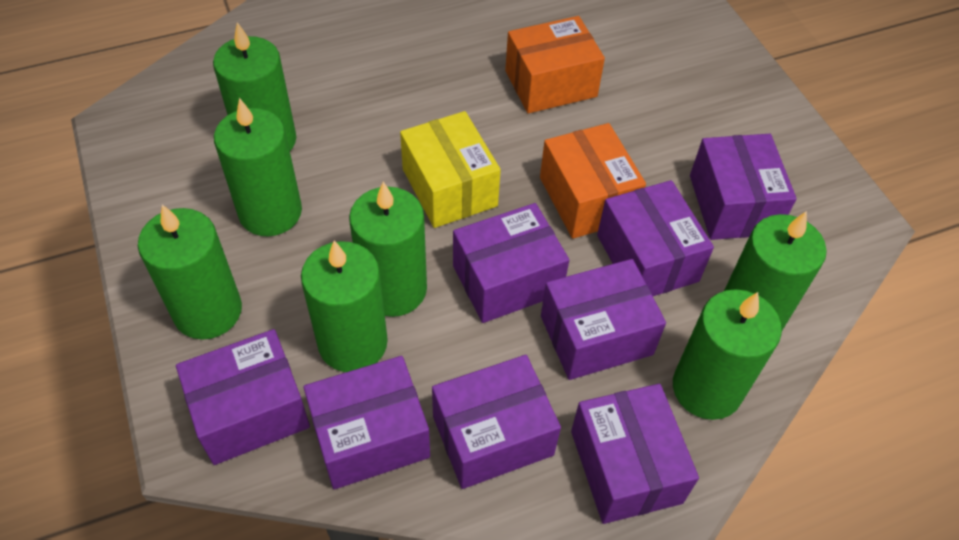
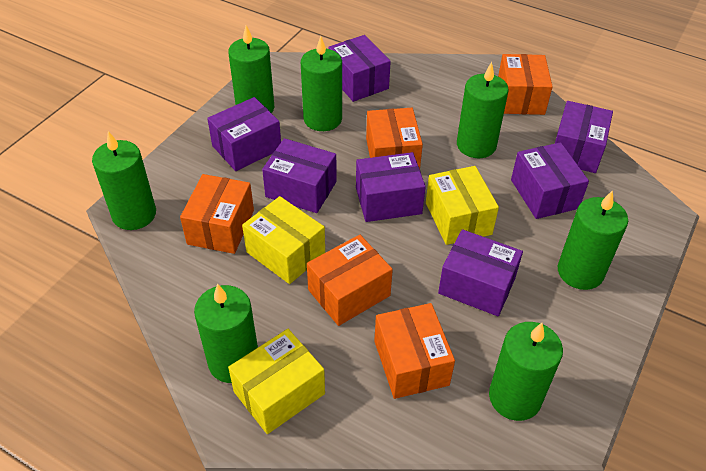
orange box: 2 -> 5
purple box: 8 -> 7
yellow box: 1 -> 3

